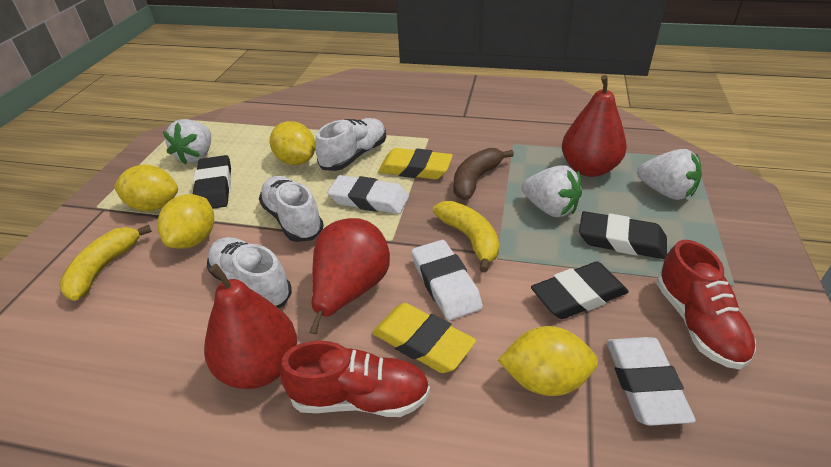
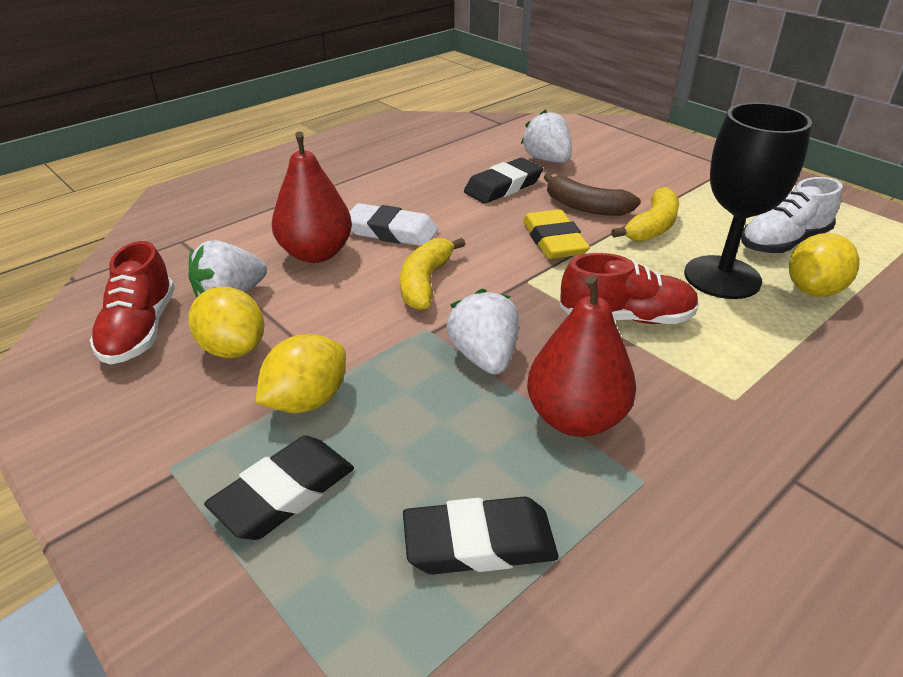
black goblet: 0 -> 1
red pear: 3 -> 2
white eraser: 3 -> 1
white shoe: 3 -> 1
yellow eraser: 2 -> 1
yellow lemon: 4 -> 3

